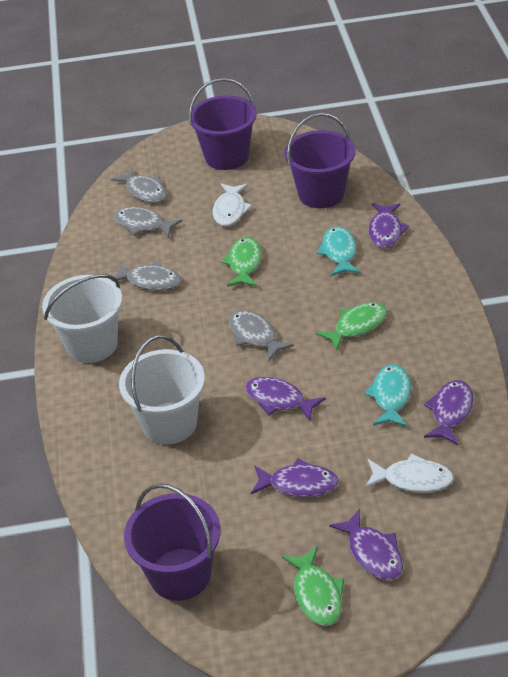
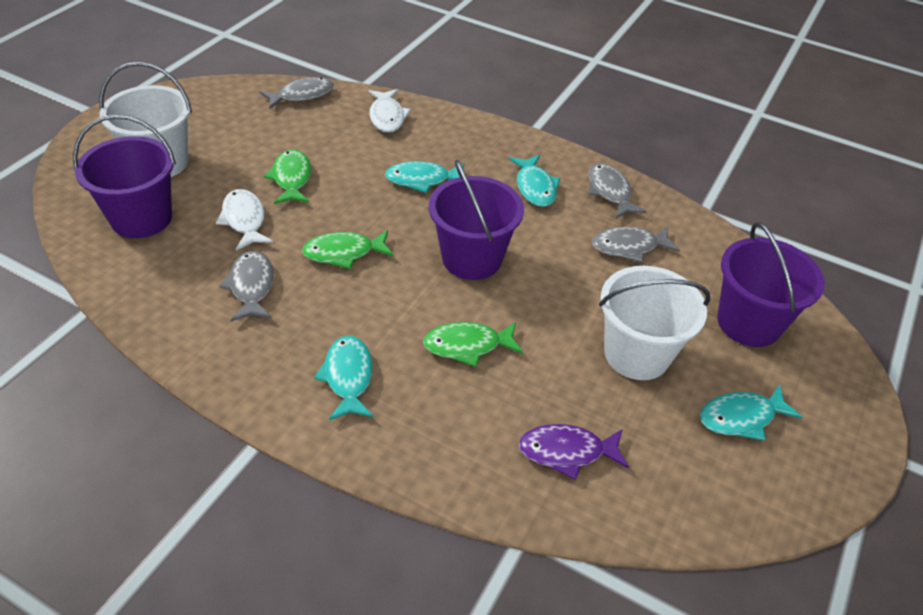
purple fish: 5 -> 1
turquoise fish: 2 -> 4

